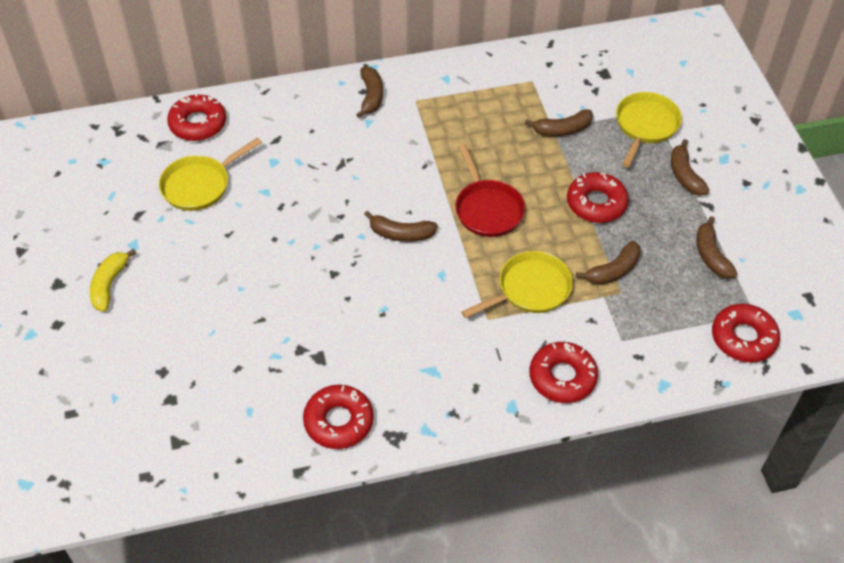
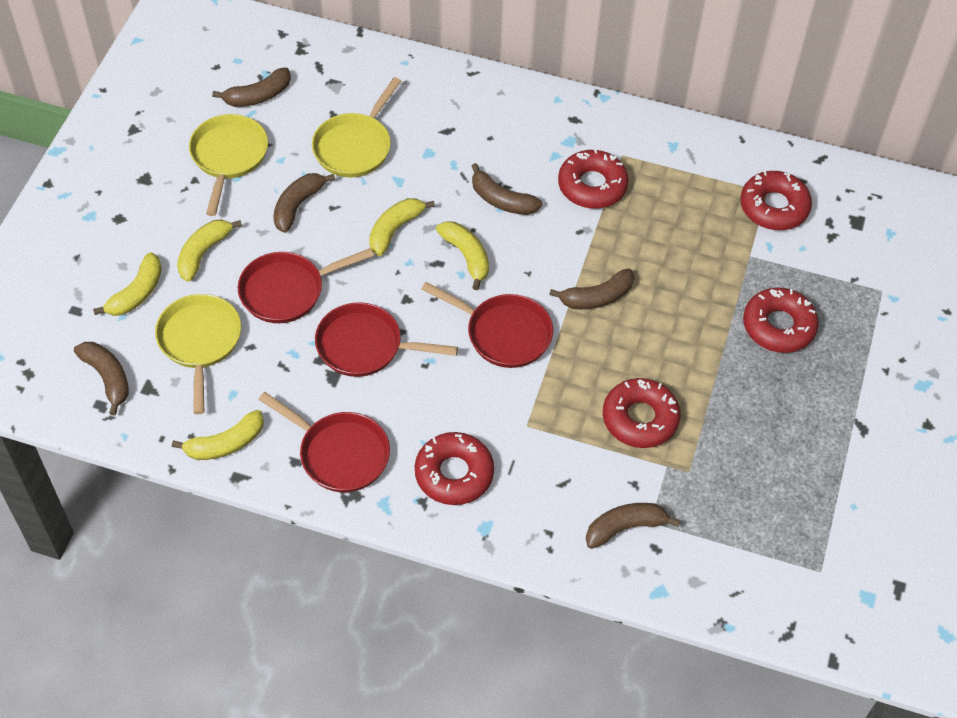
red pan: 1 -> 4
yellow banana: 1 -> 5

